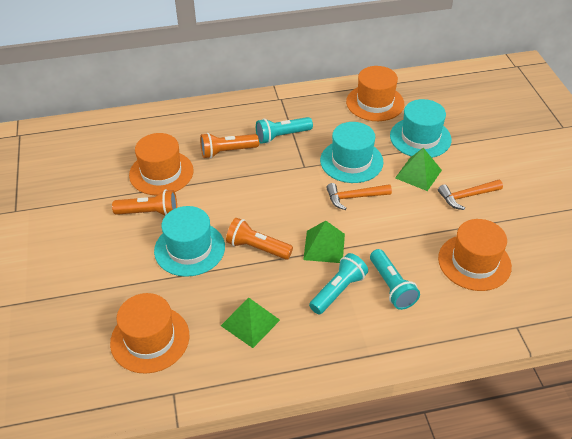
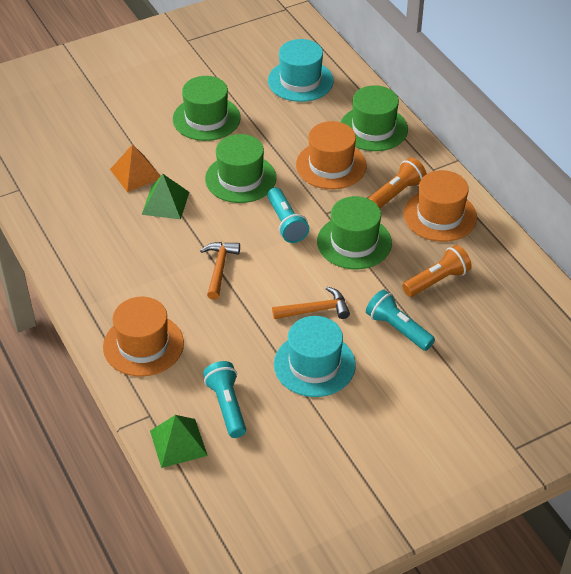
green hat: 0 -> 4
green pyramid: 3 -> 2
orange flashlight: 3 -> 2
orange hat: 4 -> 3
orange pyramid: 0 -> 1
turquoise hat: 3 -> 2

